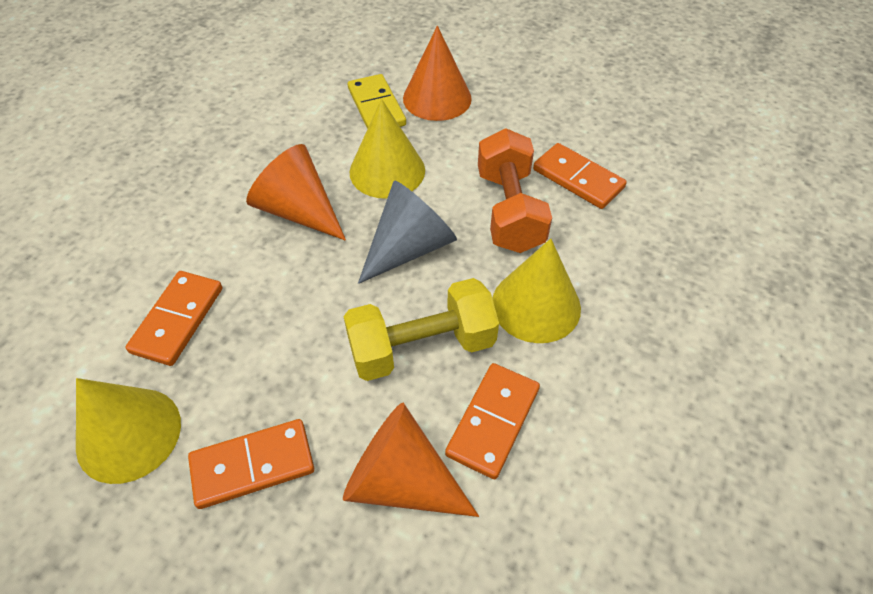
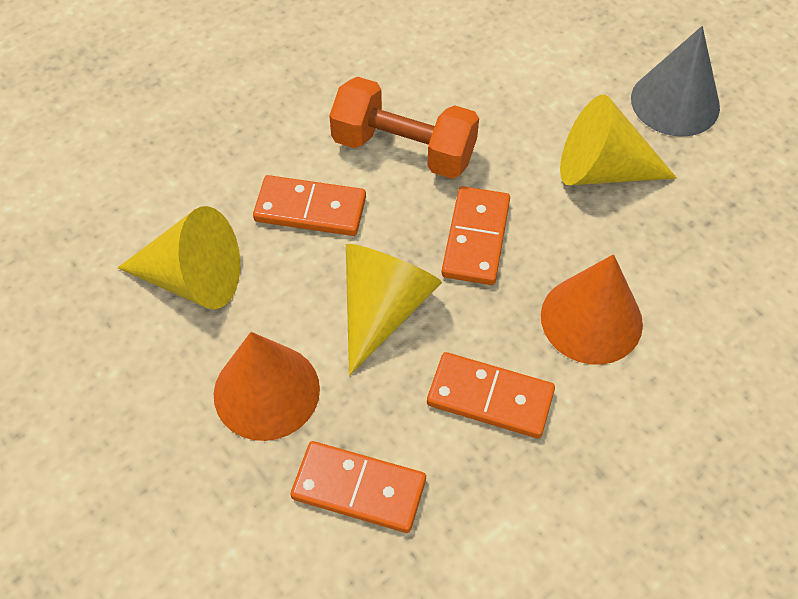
orange cone: 3 -> 2
yellow domino: 1 -> 0
yellow dumbbell: 1 -> 0

